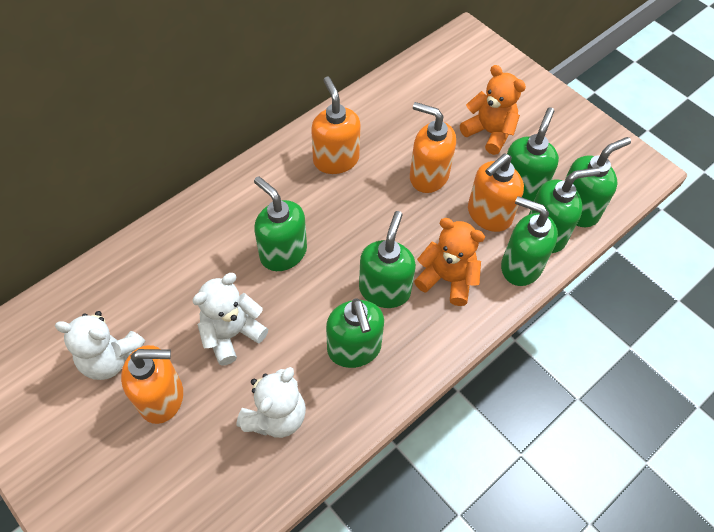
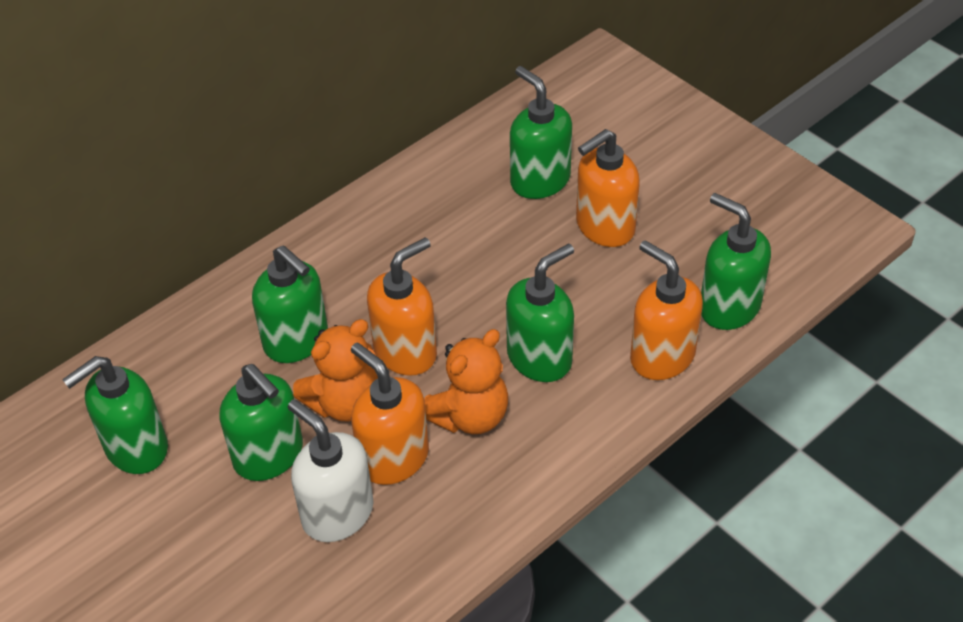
green soap dispenser: 7 -> 6
white soap dispenser: 0 -> 1
white teddy bear: 3 -> 0

